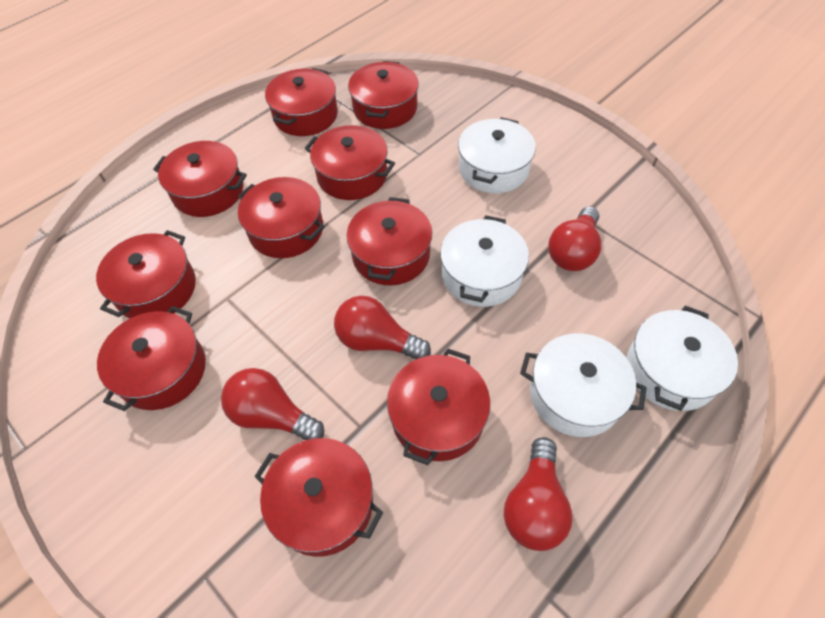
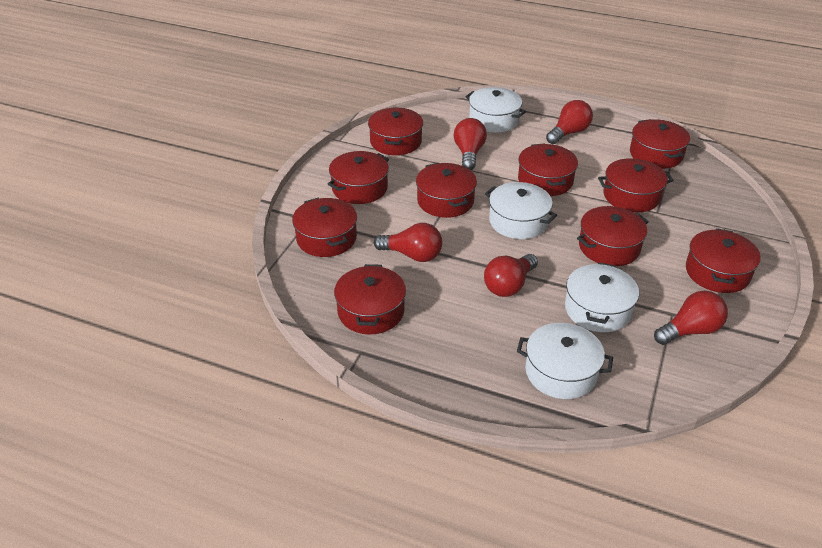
red light bulb: 4 -> 5

